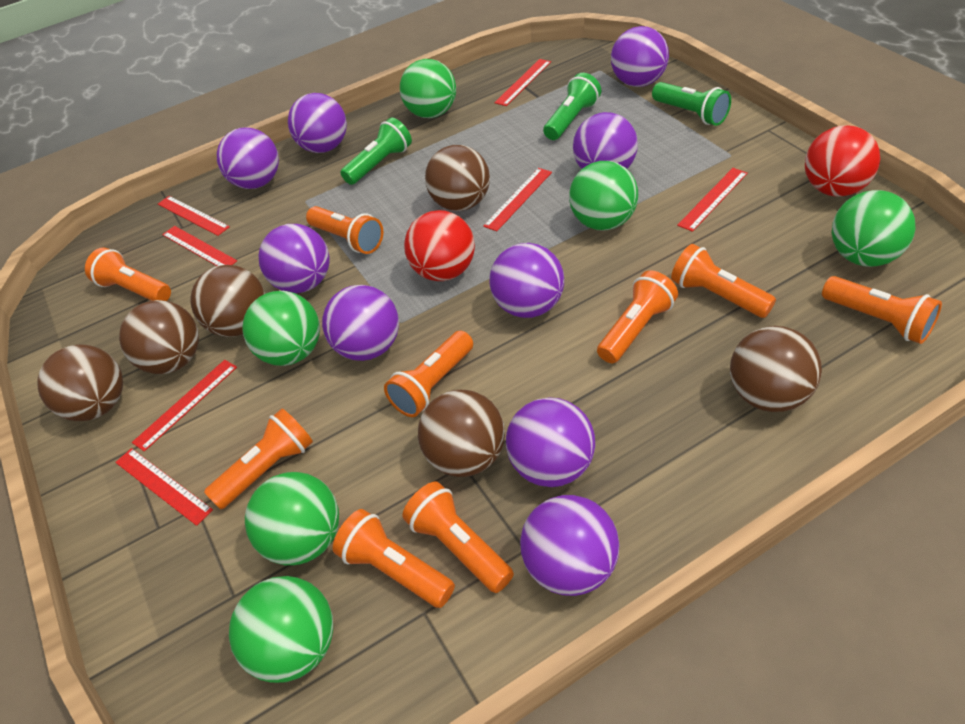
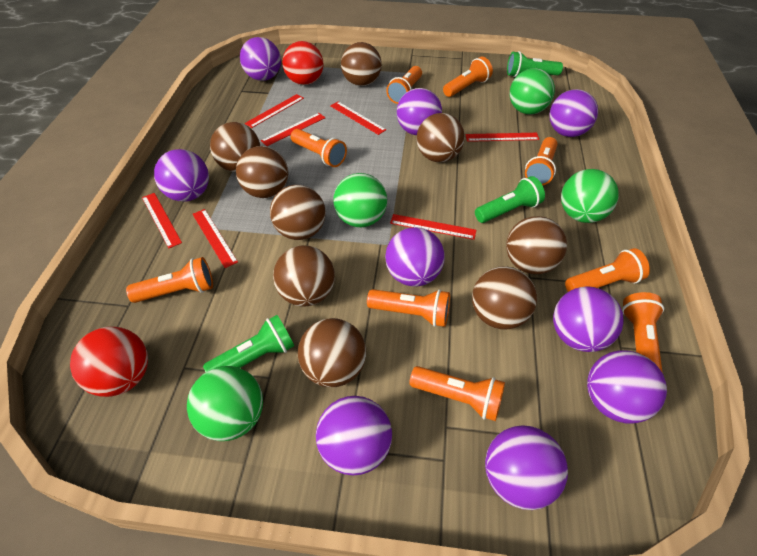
brown ball: 6 -> 9
green ball: 6 -> 4

